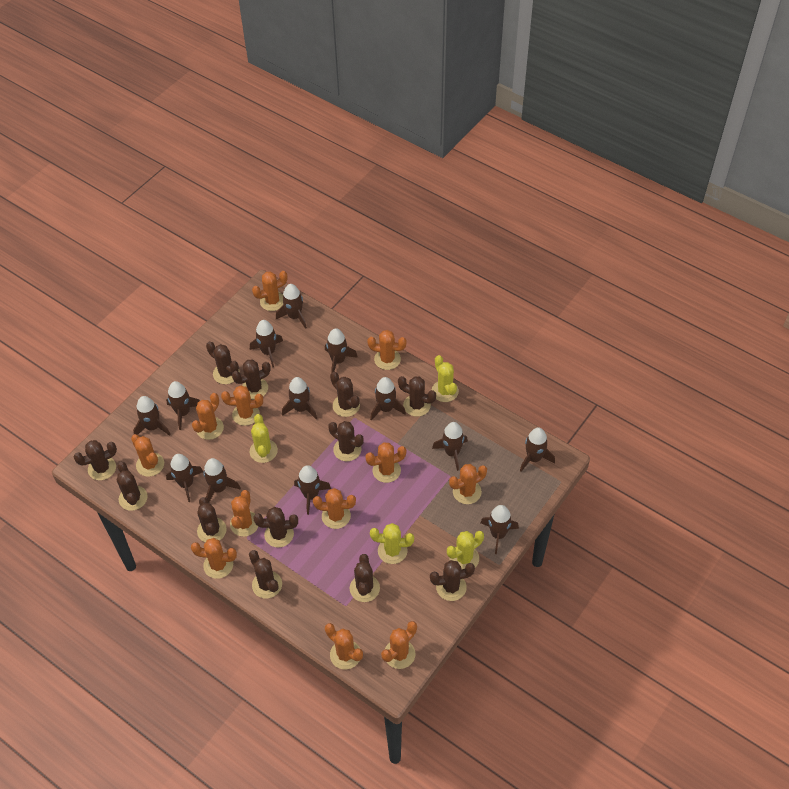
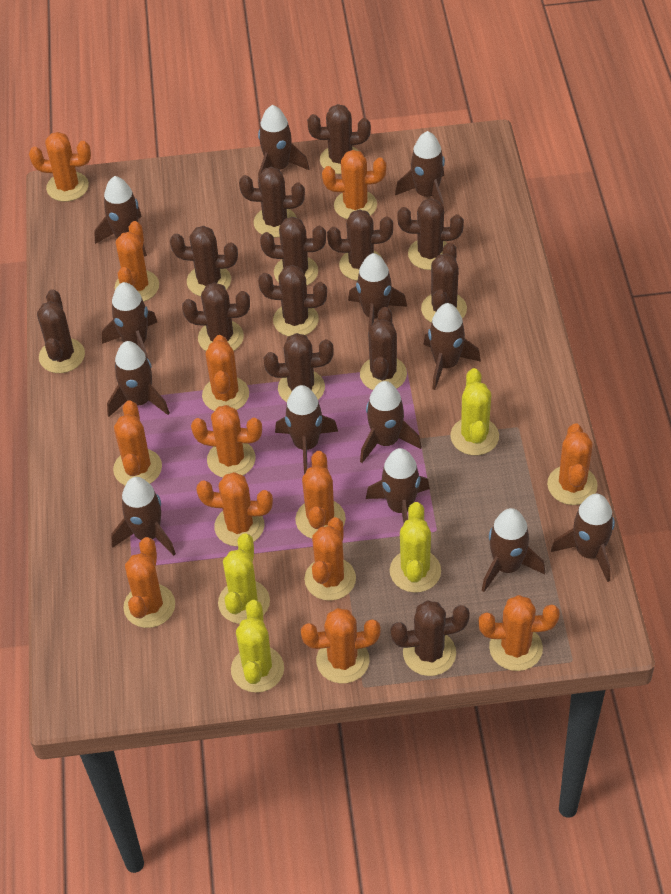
brown cactus: 12 -> 13
orange cactus: 12 -> 13

